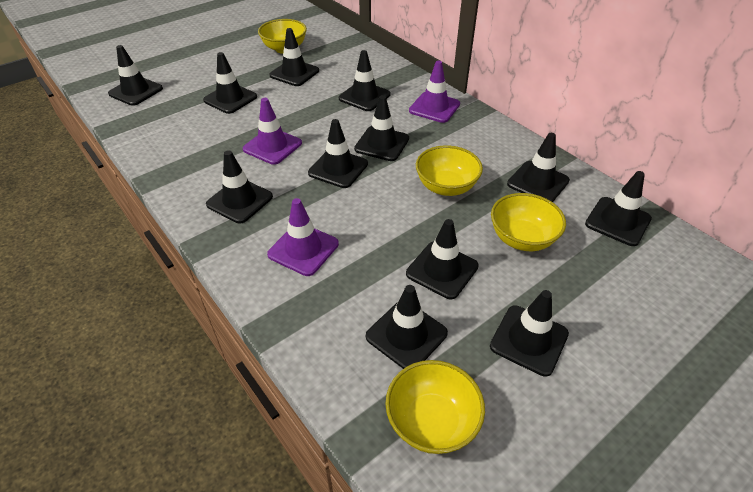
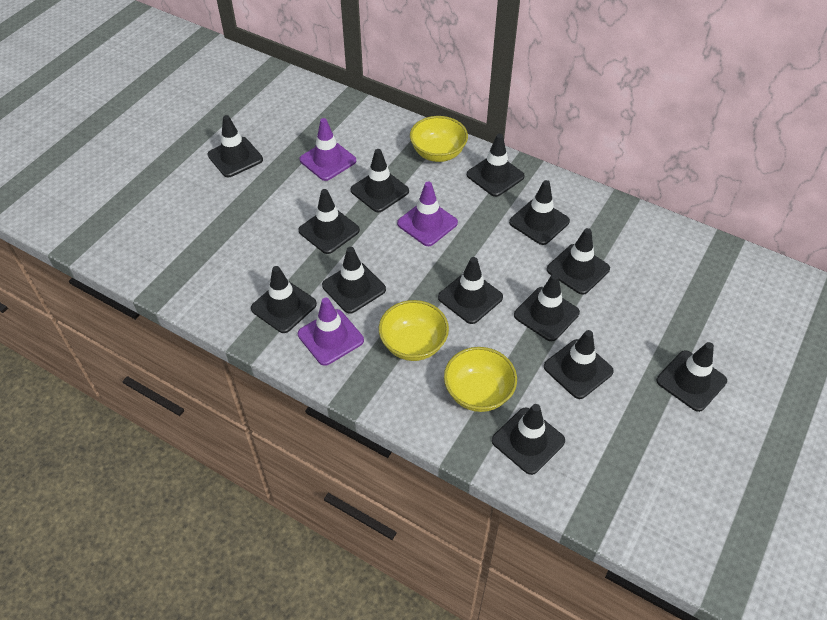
black traffic cone: 12 -> 13
yellow bowl: 4 -> 3

